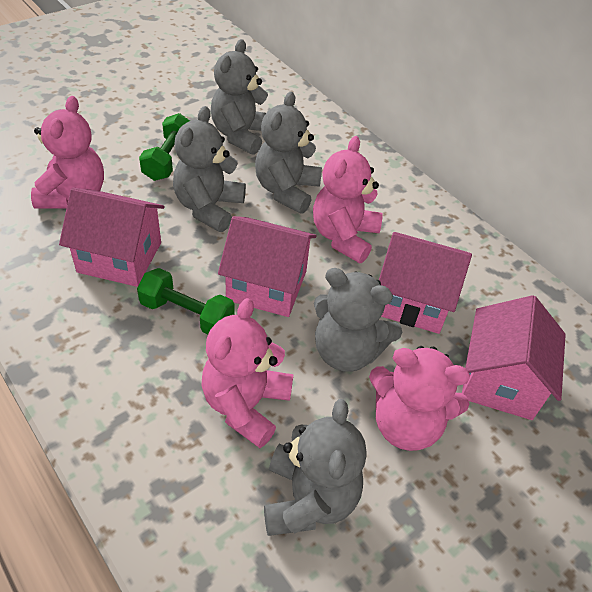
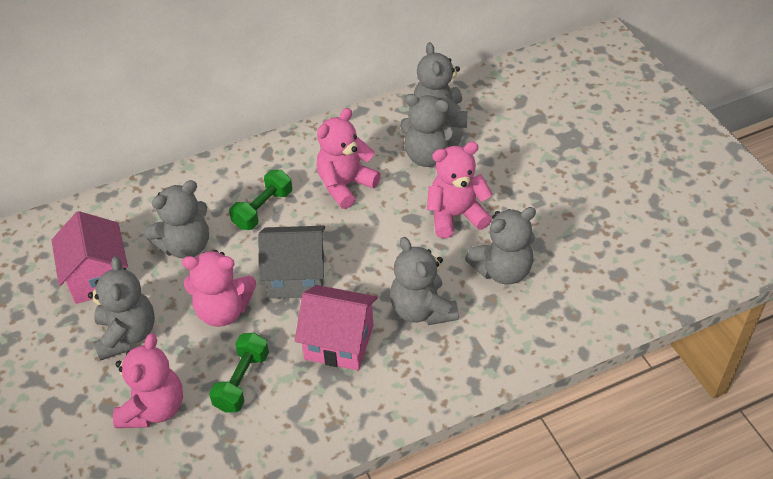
grey house: 0 -> 1
grey teddy bear: 5 -> 6
pink house: 4 -> 2

